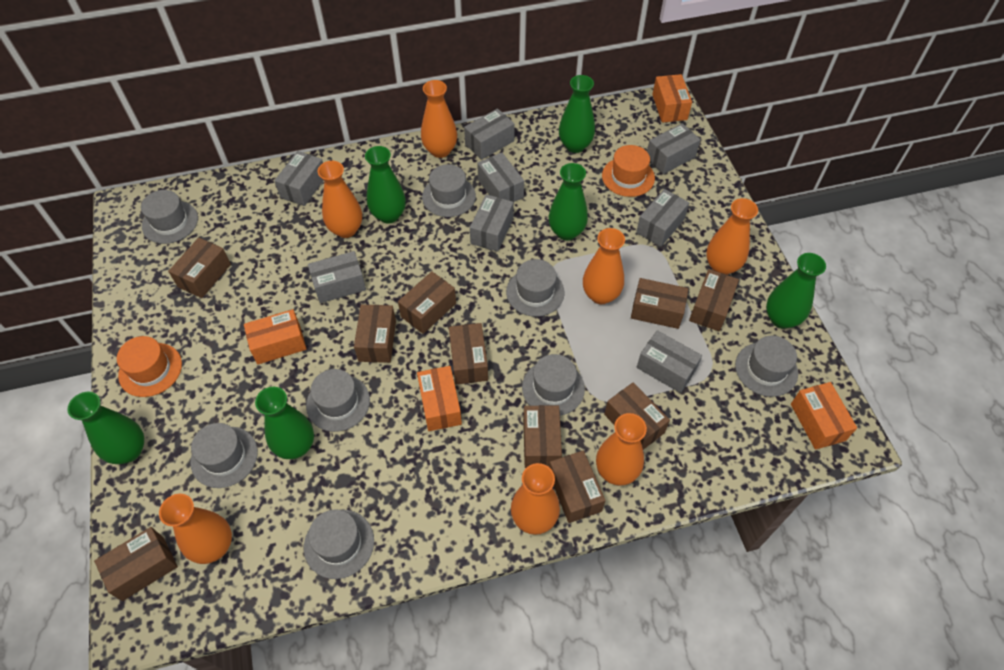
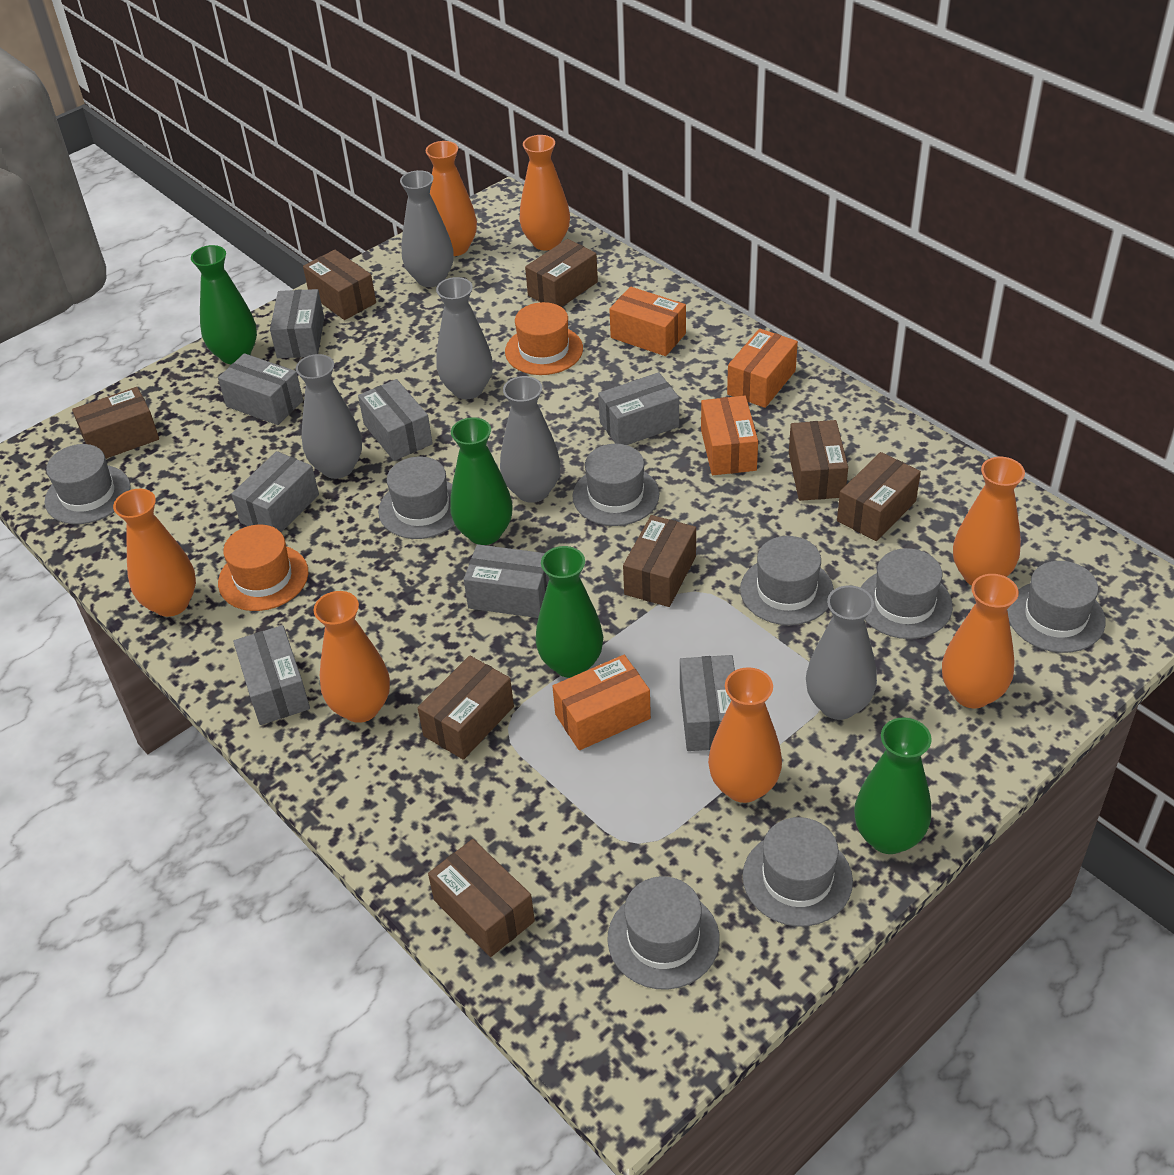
brown box: 10 -> 8
green vase: 6 -> 4
grey vase: 0 -> 5

